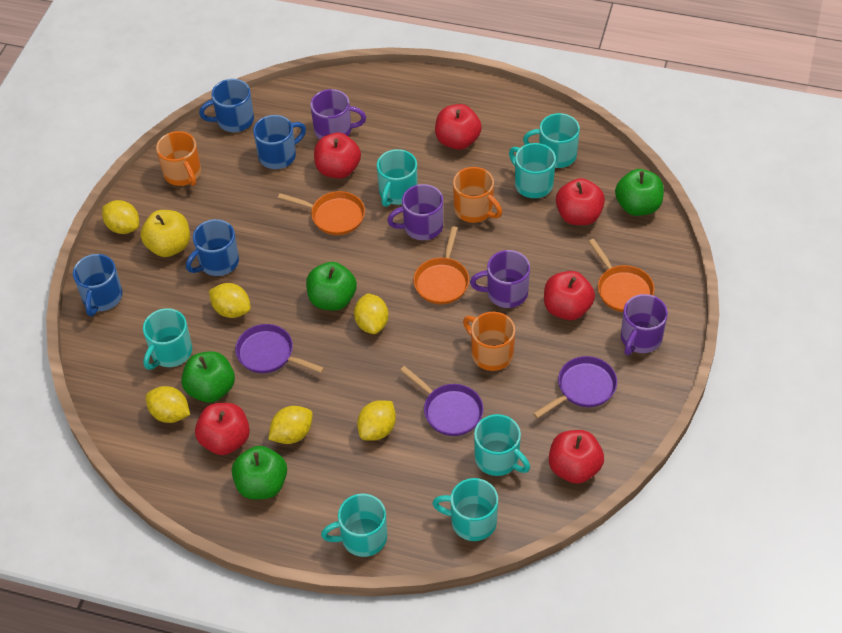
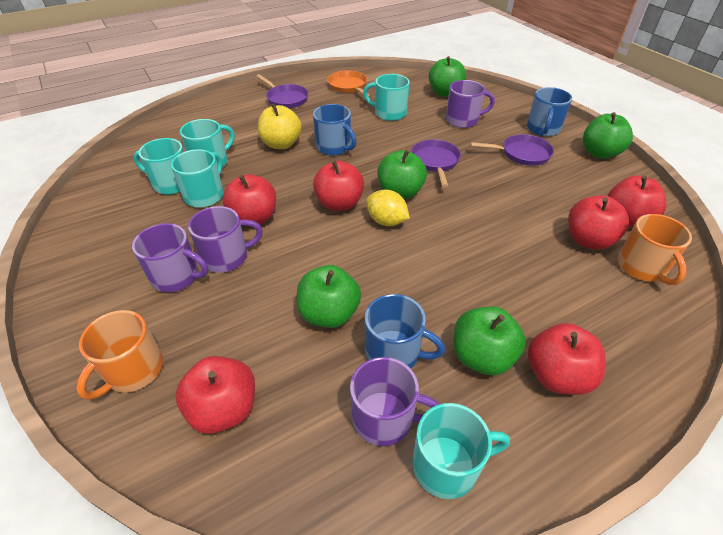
blue mug: 4 -> 3
green apple: 4 -> 5
orange mug: 3 -> 2
orange pan: 3 -> 1
turquoise mug: 7 -> 5
yellow lemon: 6 -> 1

